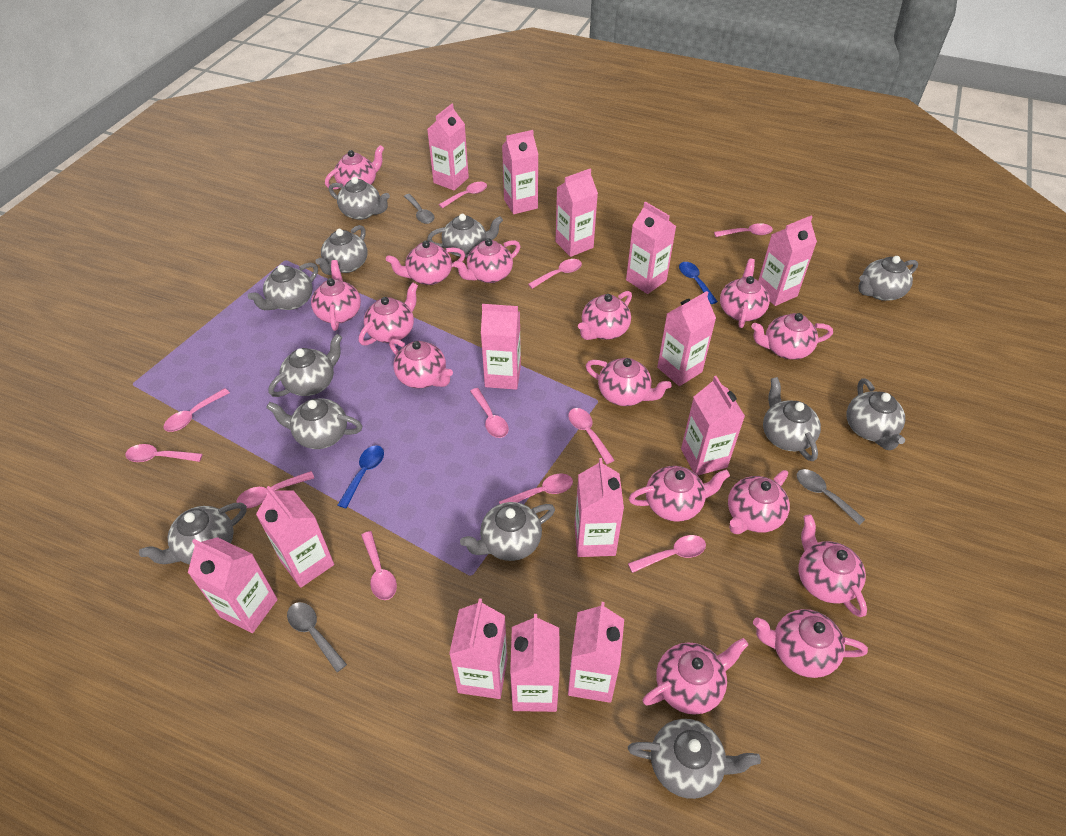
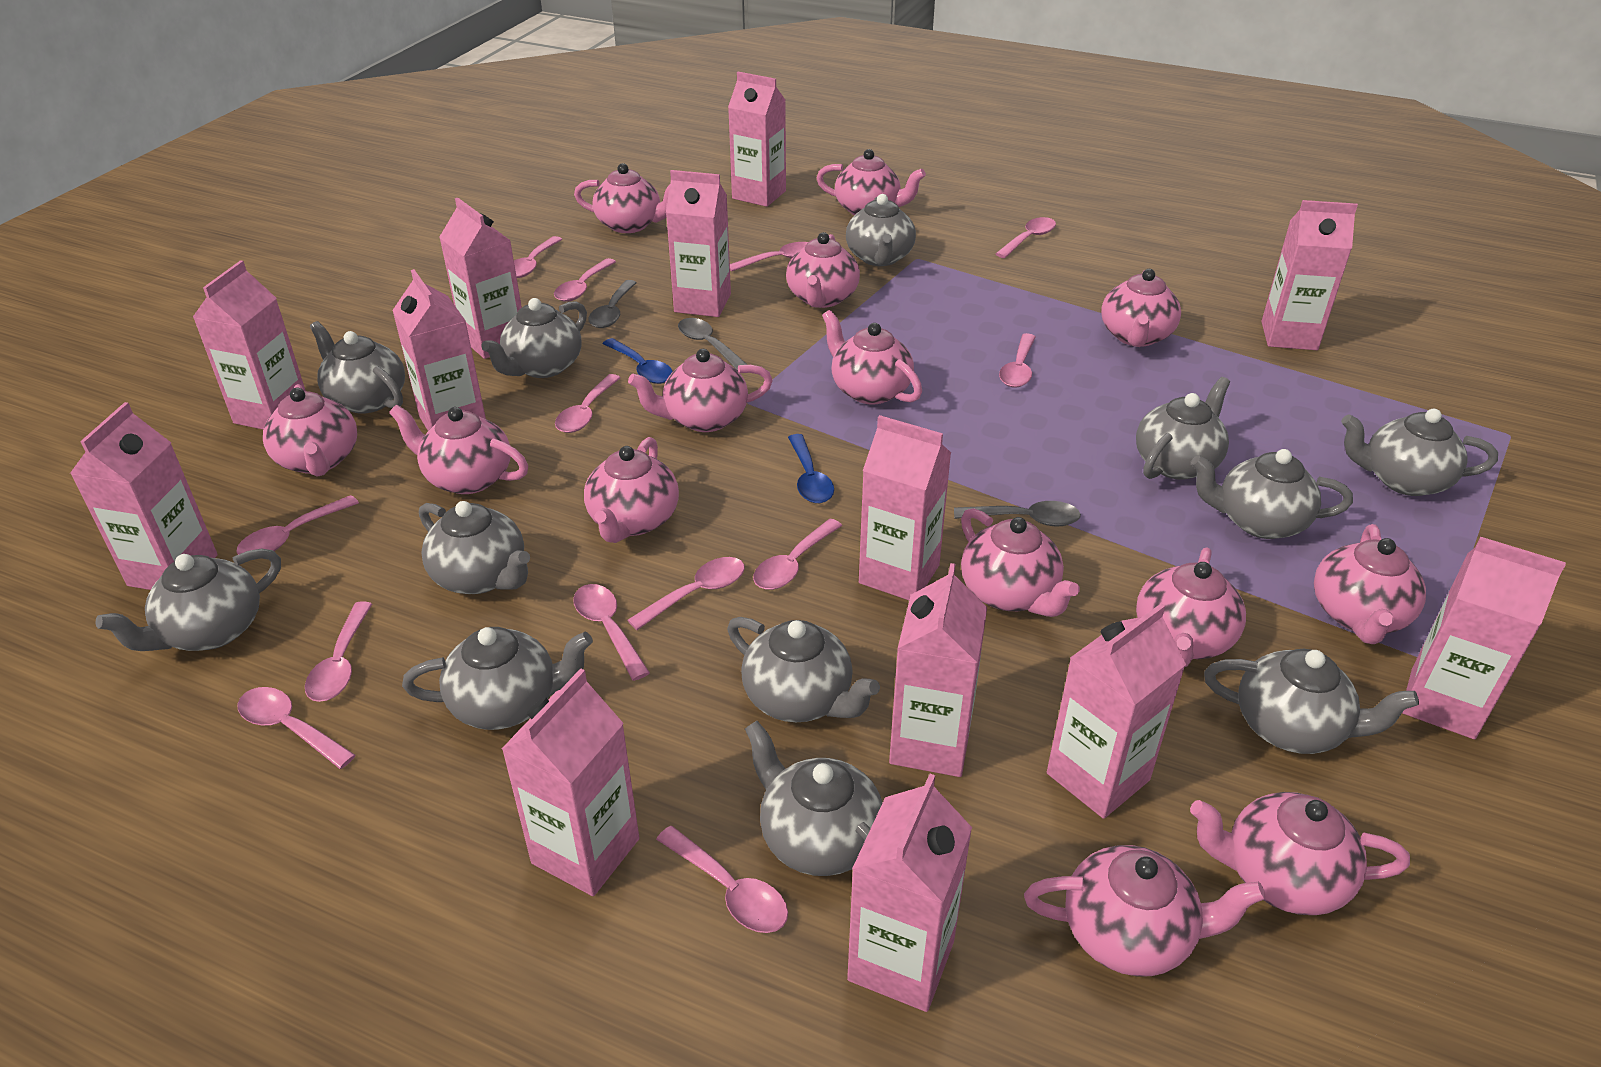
pink carton: 14 -> 13
pink spoon: 11 -> 13
pink teapot: 15 -> 14

